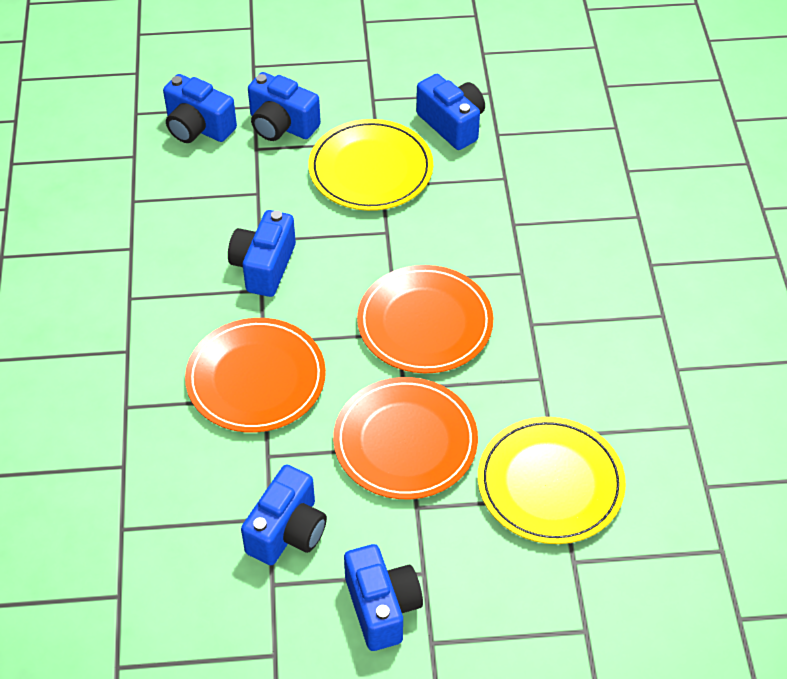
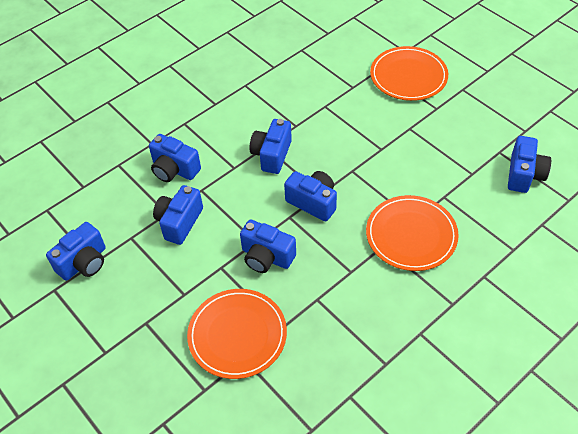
blue camera: 6 -> 7
yellow plate: 2 -> 0

